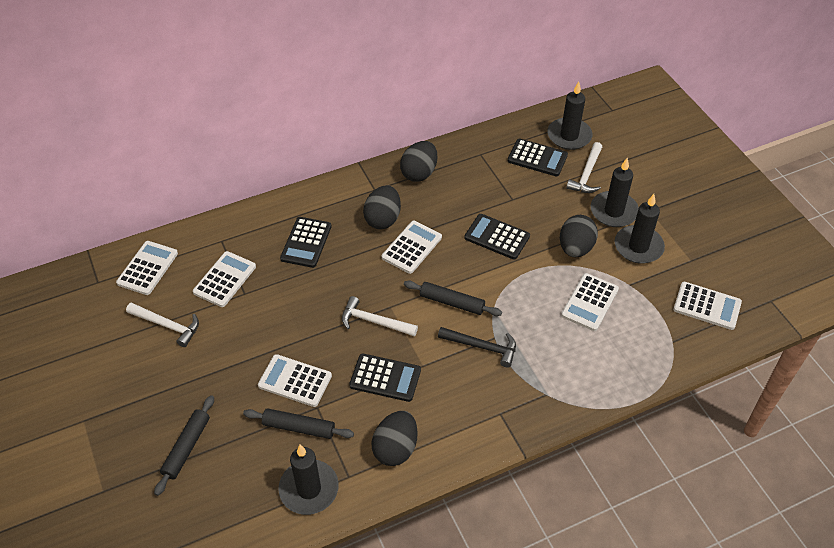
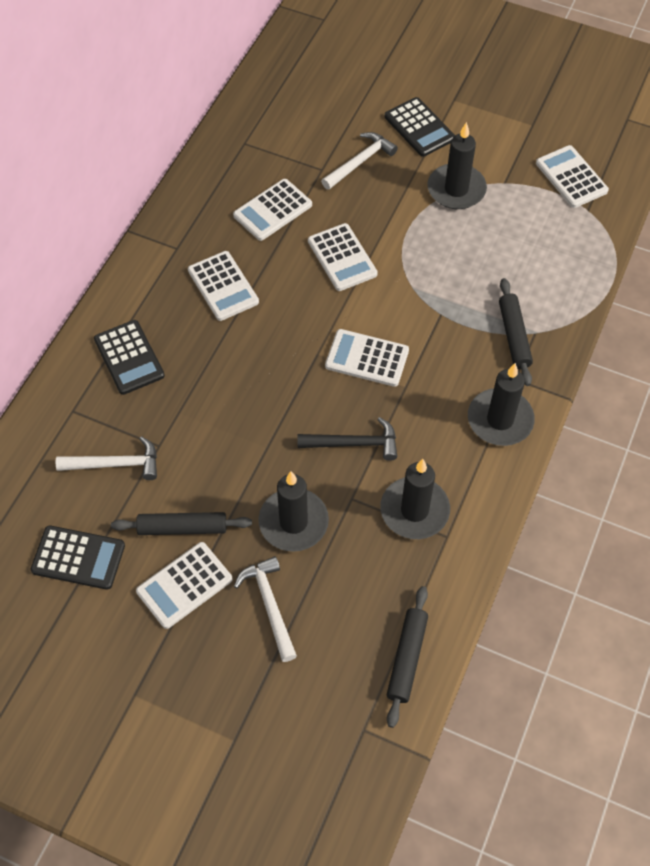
black calculator: 4 -> 3
black egg: 4 -> 0

